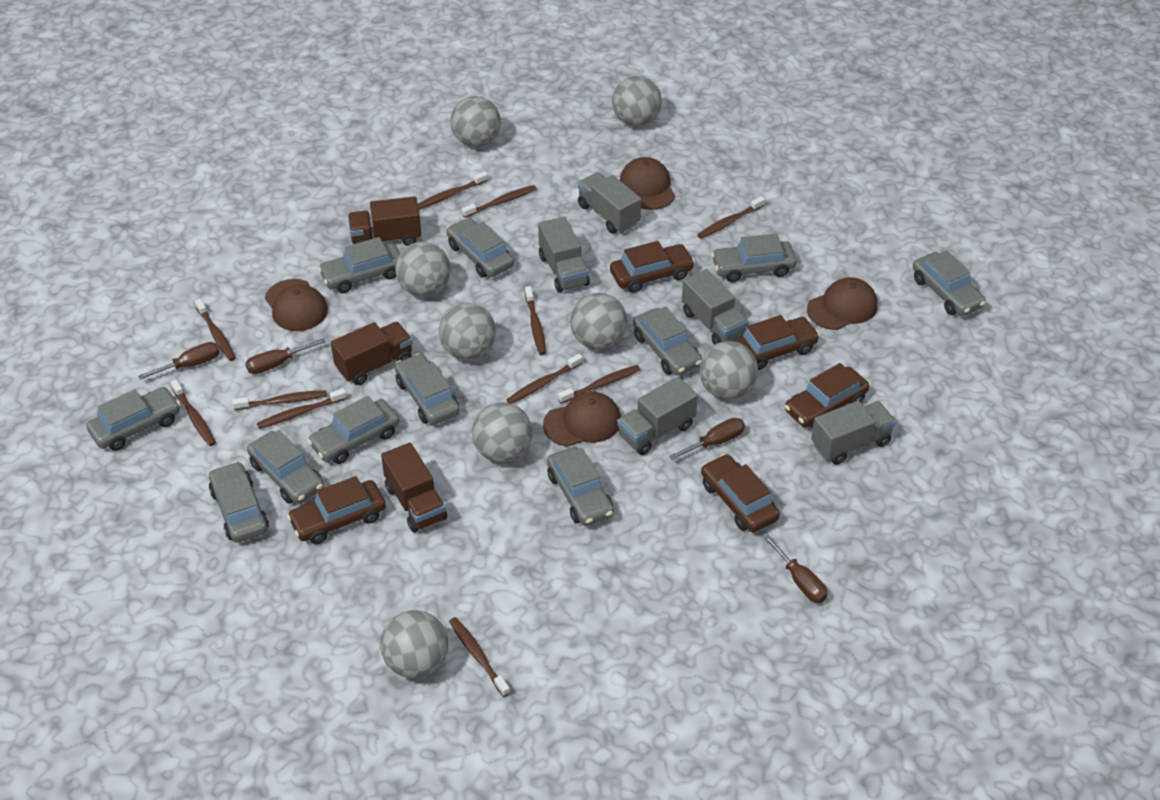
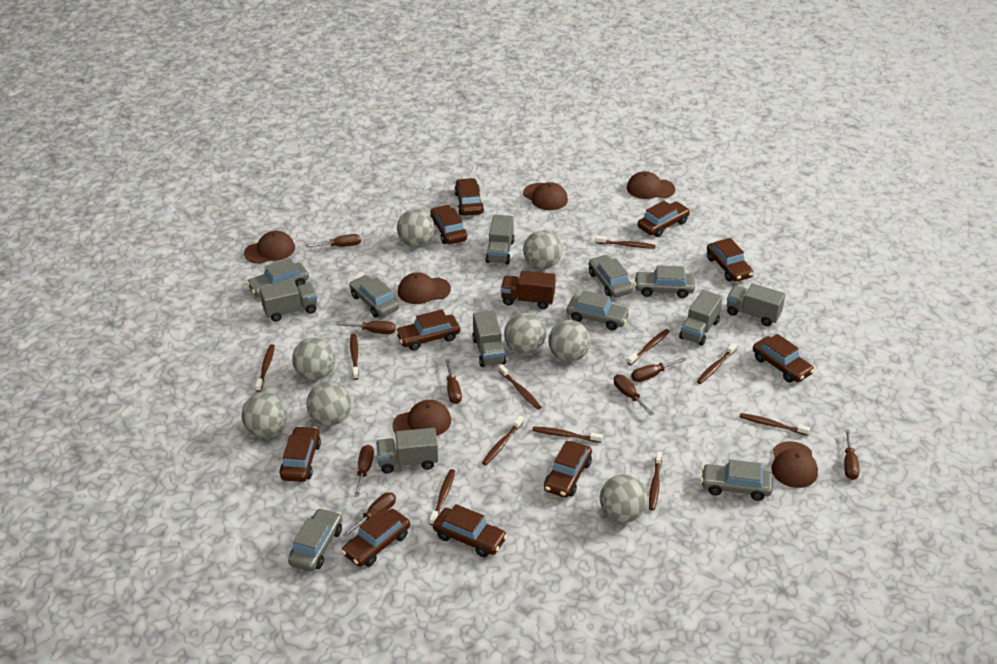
brown cap: 4 -> 6
brown car: 5 -> 10
brown screwdriver: 4 -> 8
brown truck: 3 -> 1
grey car: 11 -> 7
grey truck: 5 -> 6

